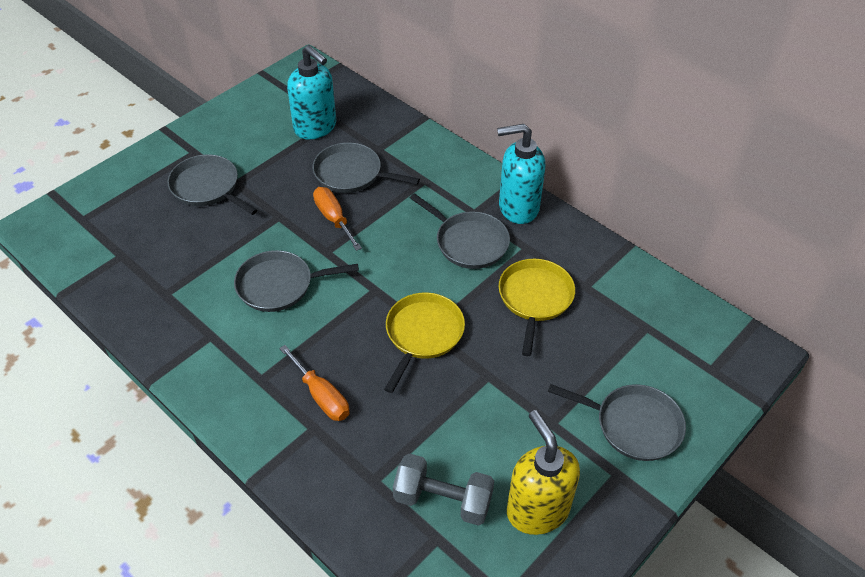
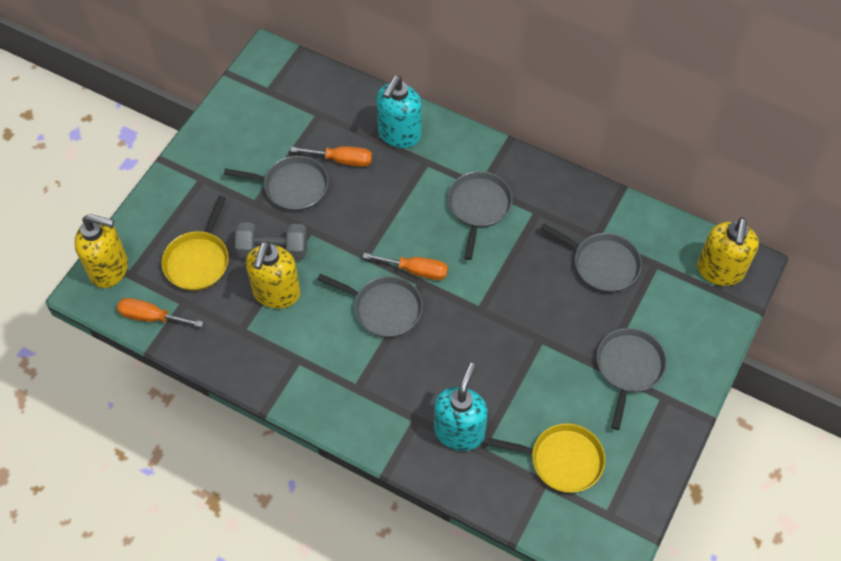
orange screwdriver: 2 -> 3
yellow soap dispenser: 1 -> 3

